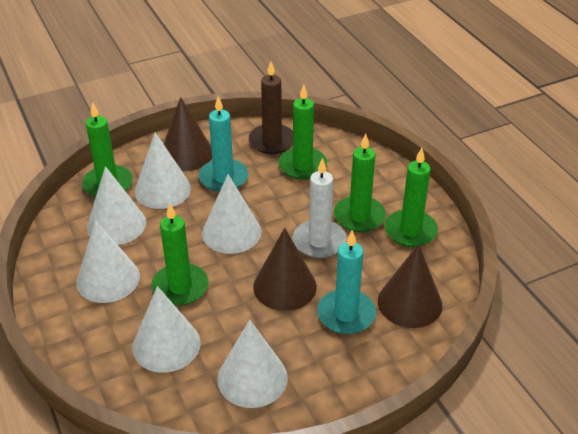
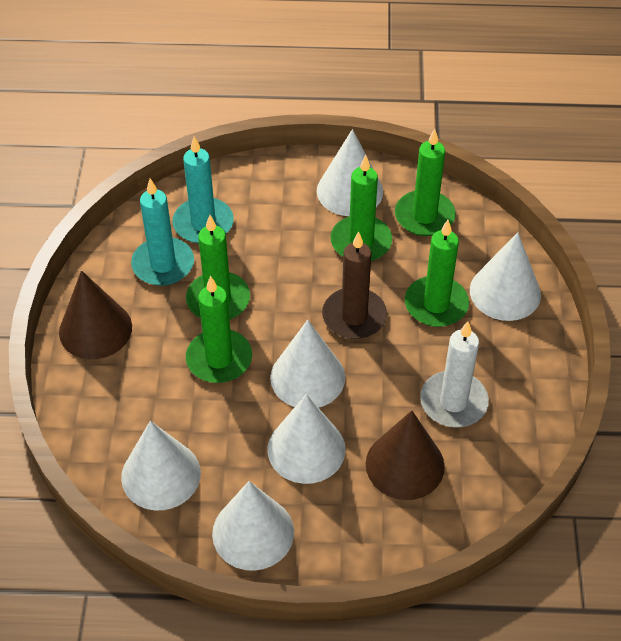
brown cone: 3 -> 2

